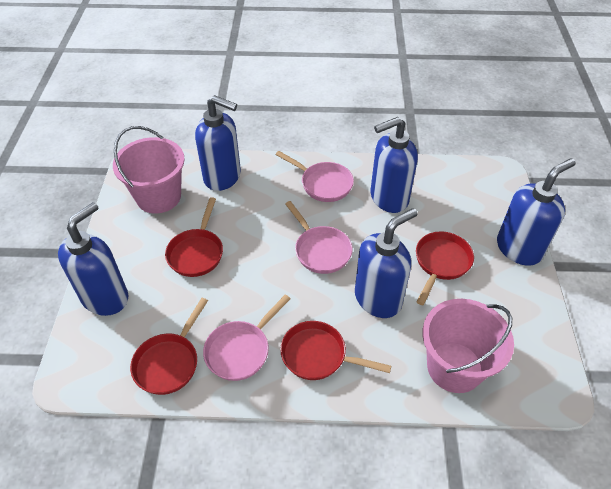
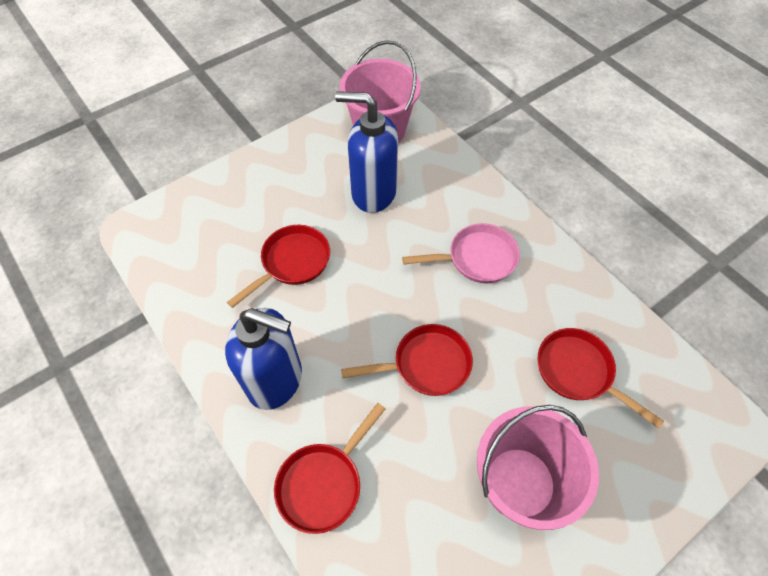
blue soap dispenser: 5 -> 2
pink pan: 3 -> 1

